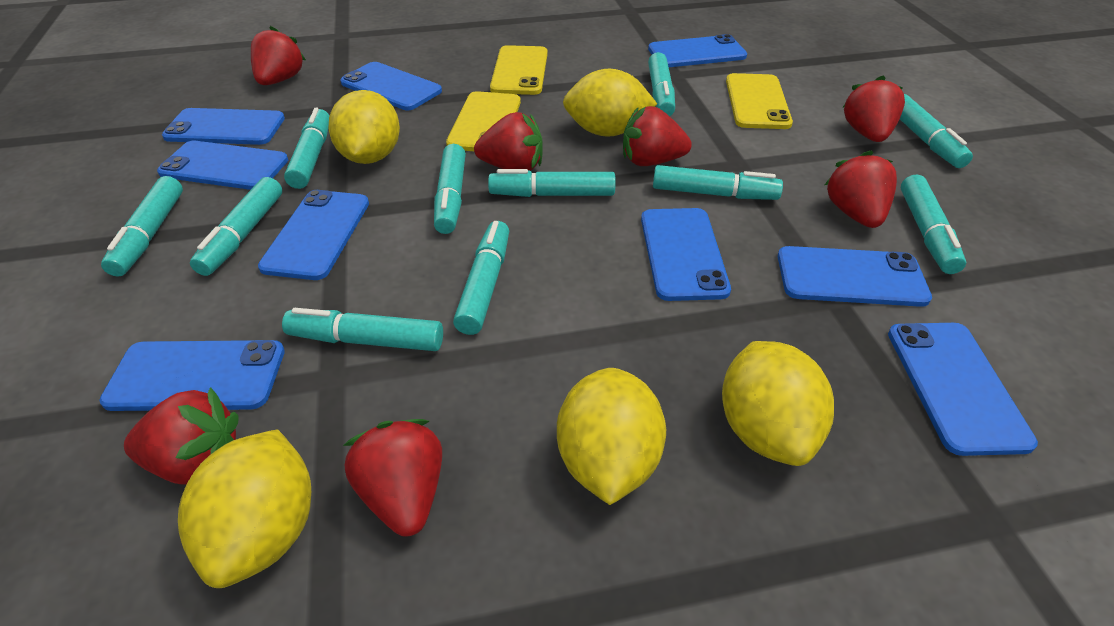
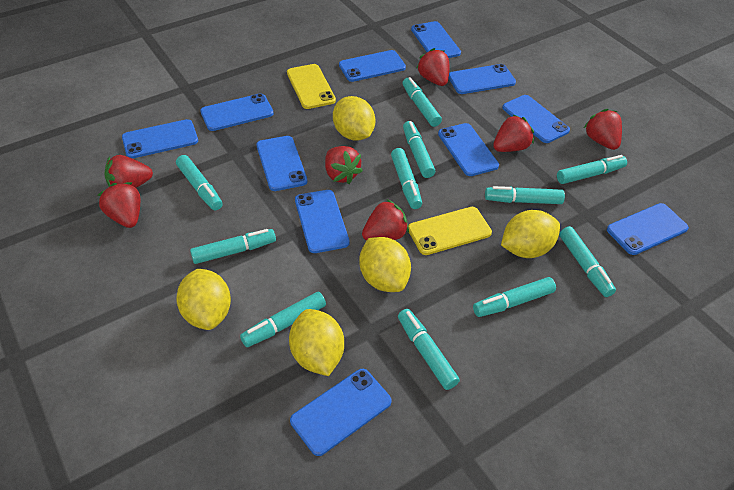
blue phone: 9 -> 11
yellow phone: 3 -> 2

